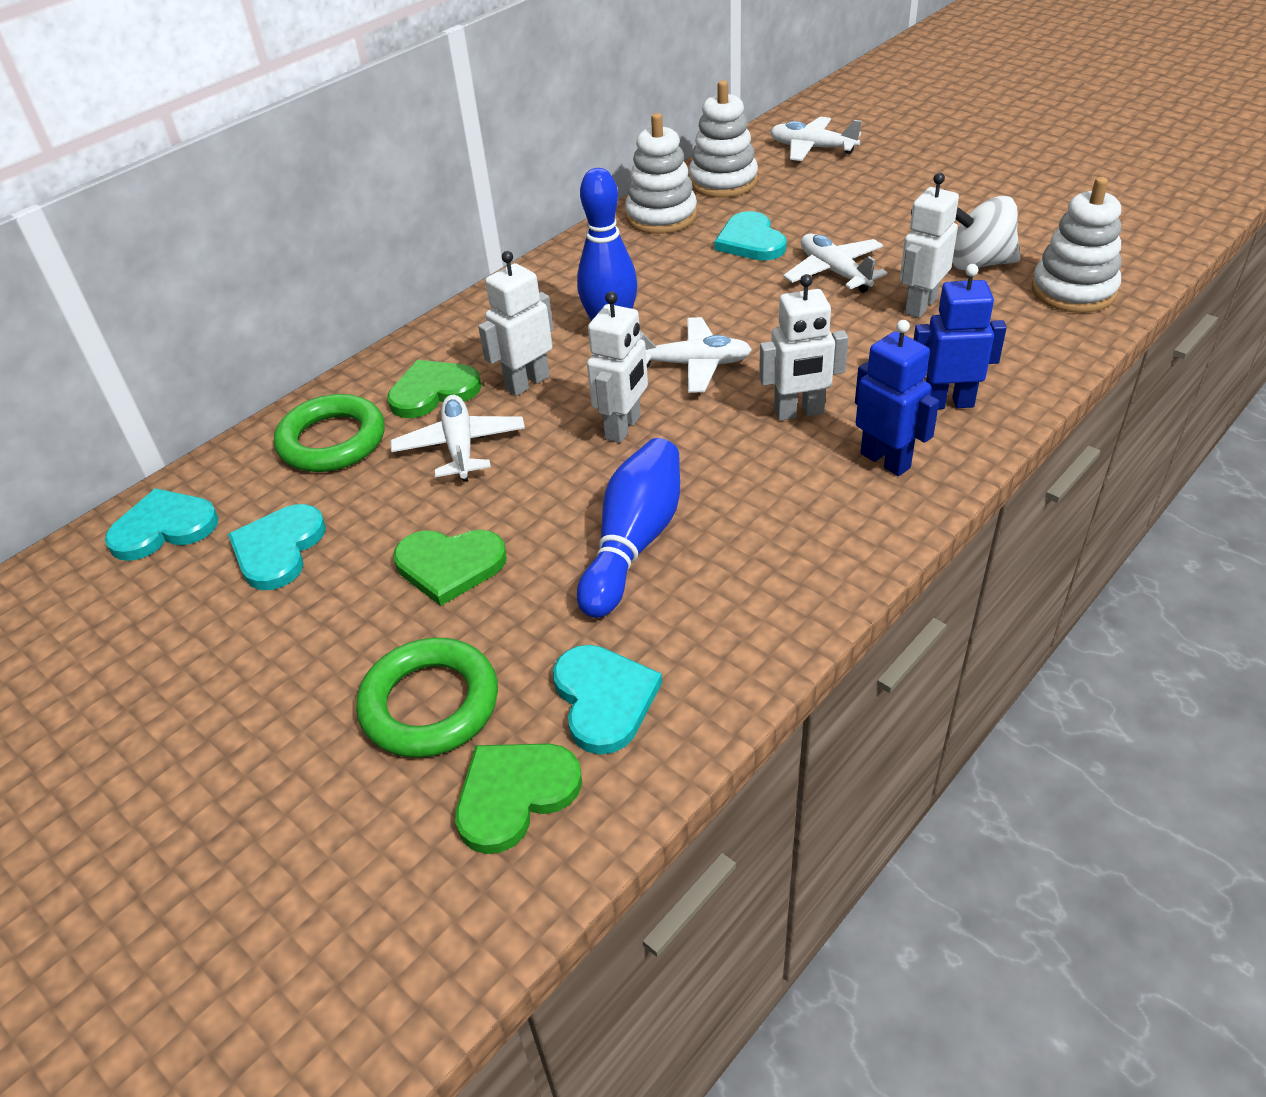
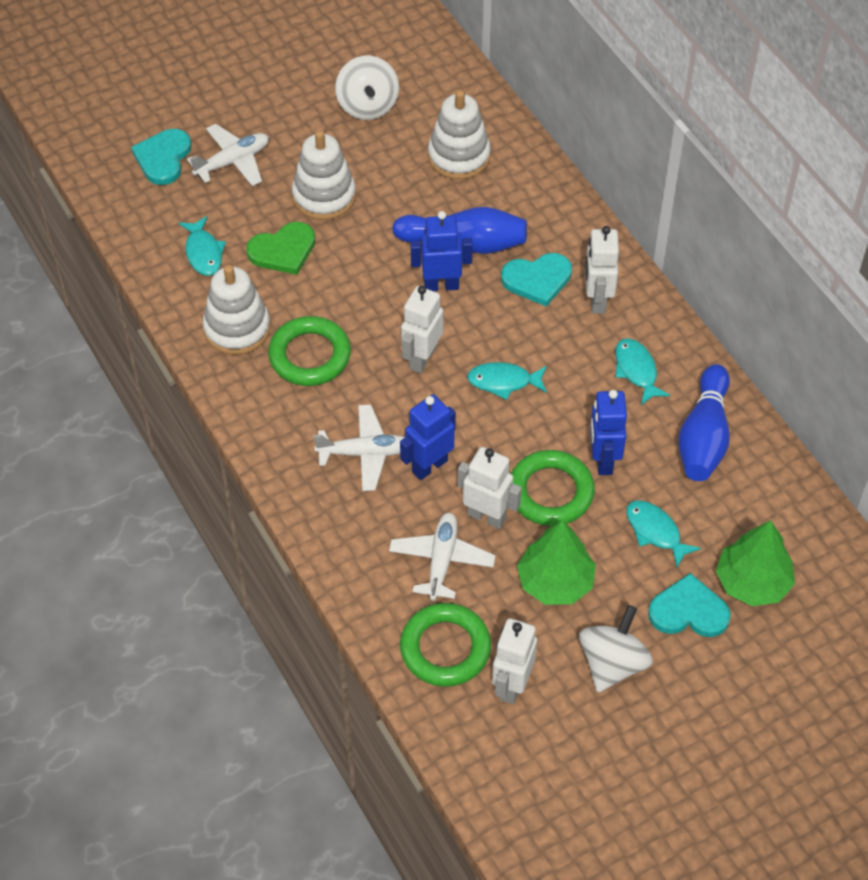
blue robot: 2 -> 3
green heart: 3 -> 1
green ring: 2 -> 3
green tree: 0 -> 2
turquoise fish: 0 -> 4
turquoise heart: 4 -> 3
white plane: 4 -> 3
white spinning top: 1 -> 2

